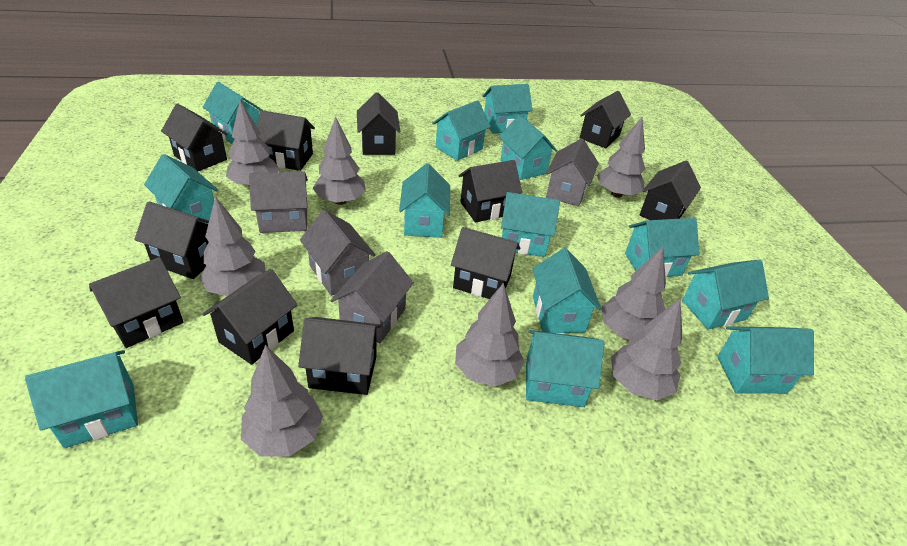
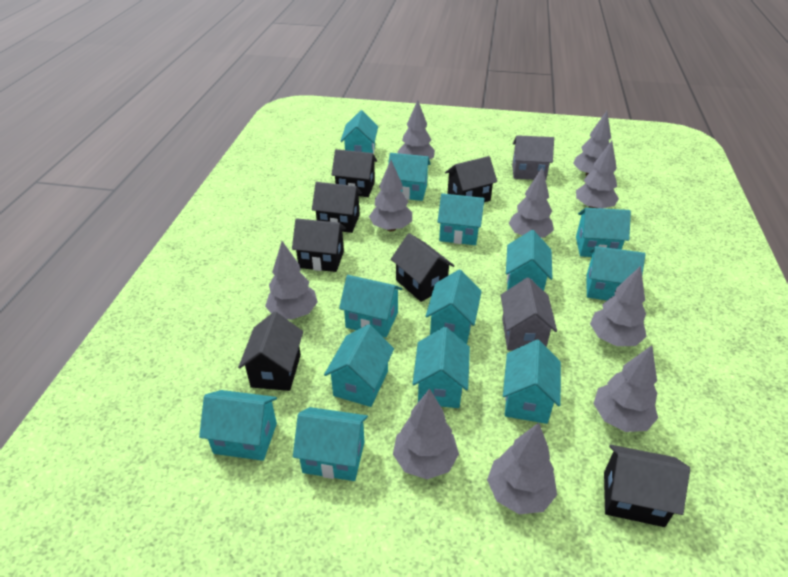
black house: 11 -> 7
grey house: 4 -> 2
grey tree: 8 -> 10

